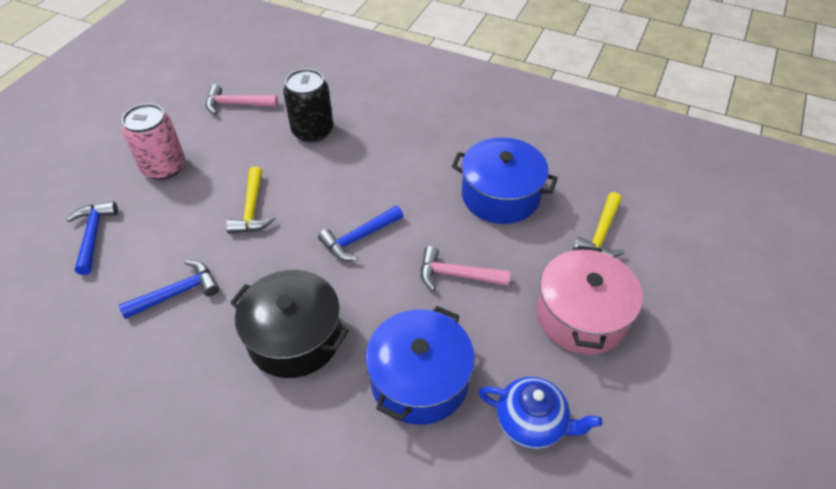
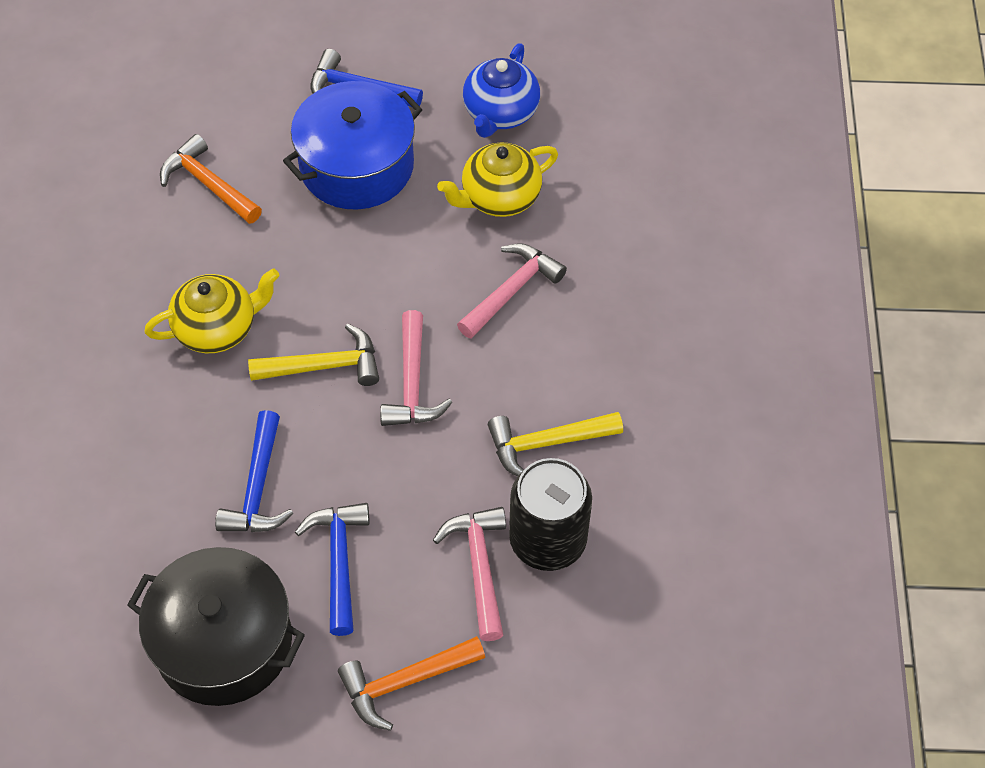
blue pot: 2 -> 1
orange hammer: 0 -> 2
pink can: 1 -> 0
pink hammer: 2 -> 3
pink pot: 1 -> 0
yellow teapot: 0 -> 2

